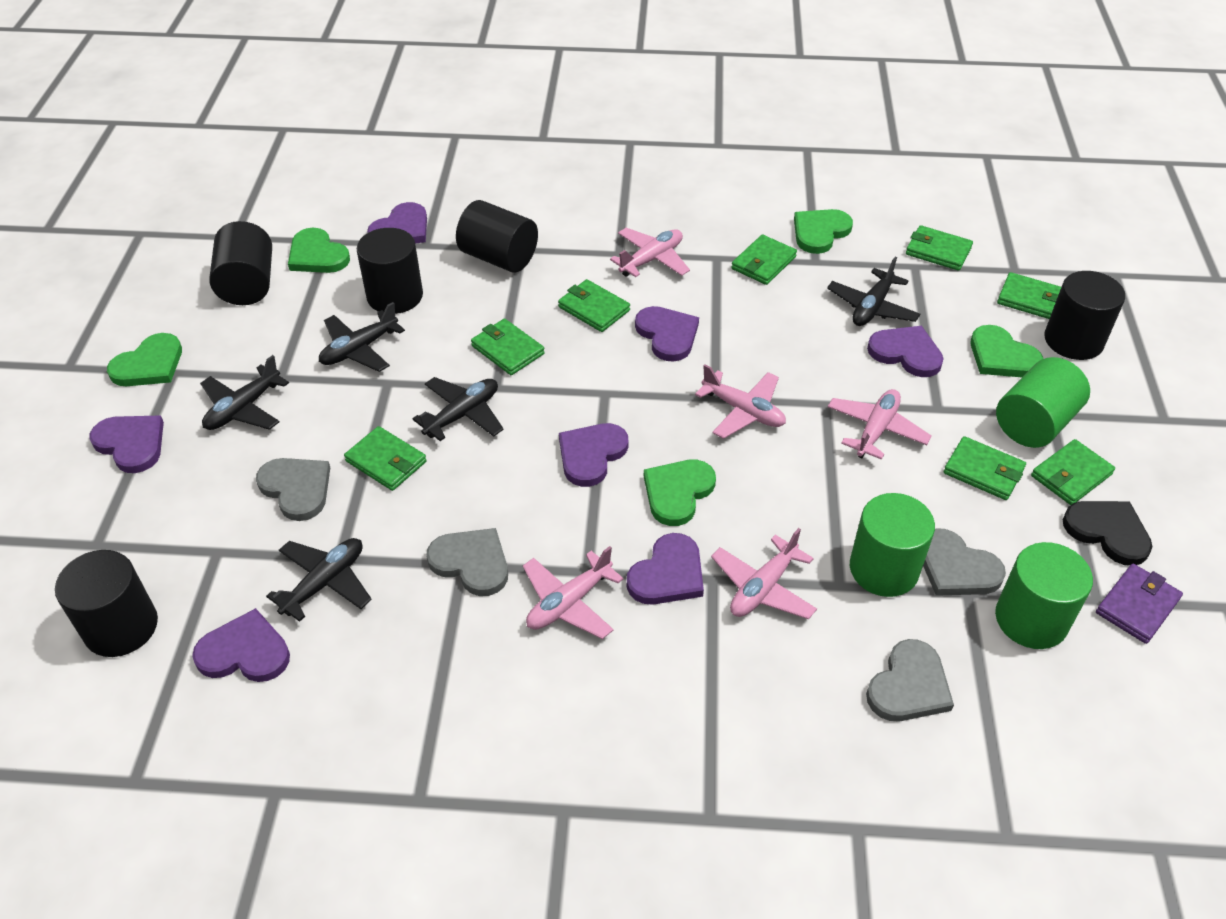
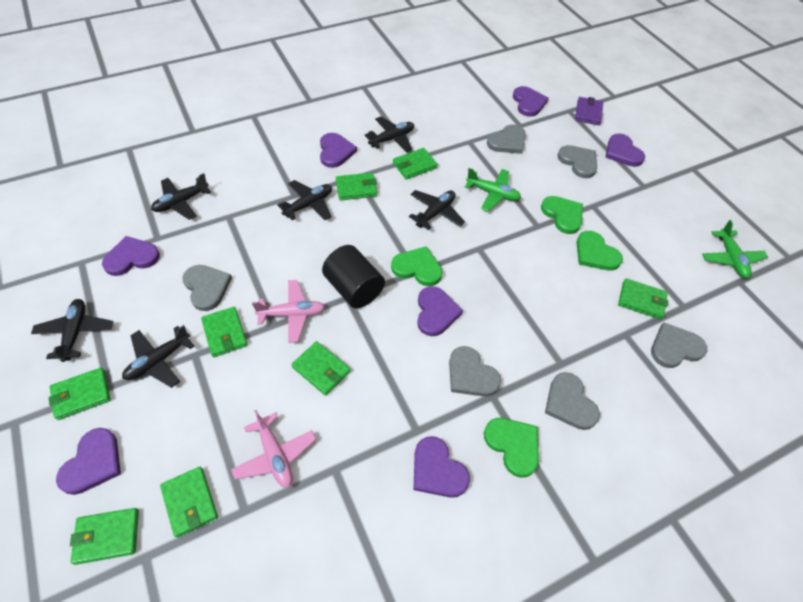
black cylinder: 5 -> 1
black heart: 1 -> 0
black plane: 5 -> 6
green cylinder: 3 -> 0
green heart: 5 -> 4
green plane: 0 -> 2
grey heart: 4 -> 6
pink plane: 5 -> 2

